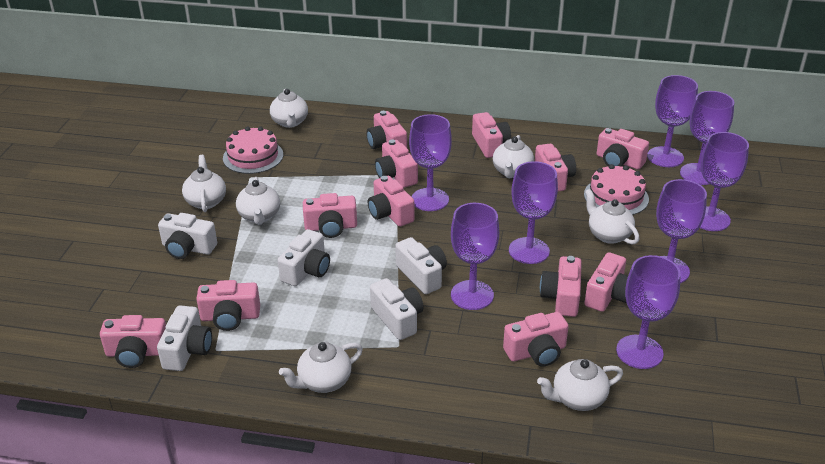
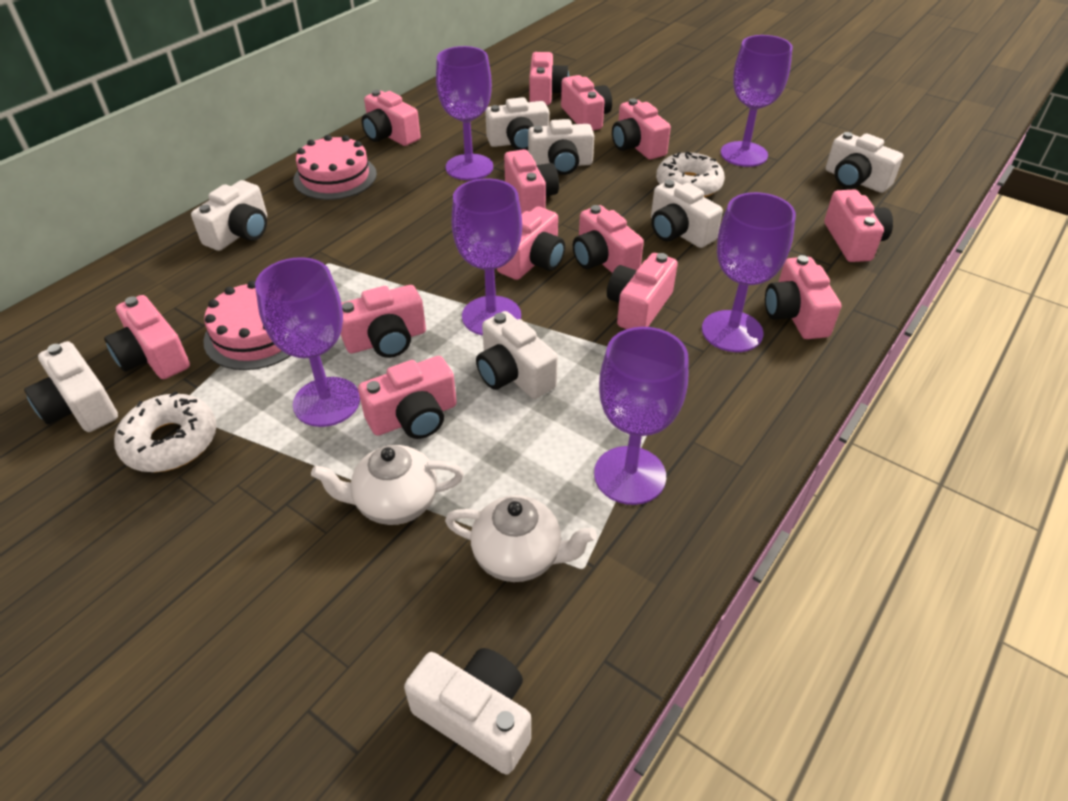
pink camera: 12 -> 13
purple goblet: 8 -> 6
white camera: 5 -> 8
white donut: 0 -> 2
white teapot: 7 -> 2

